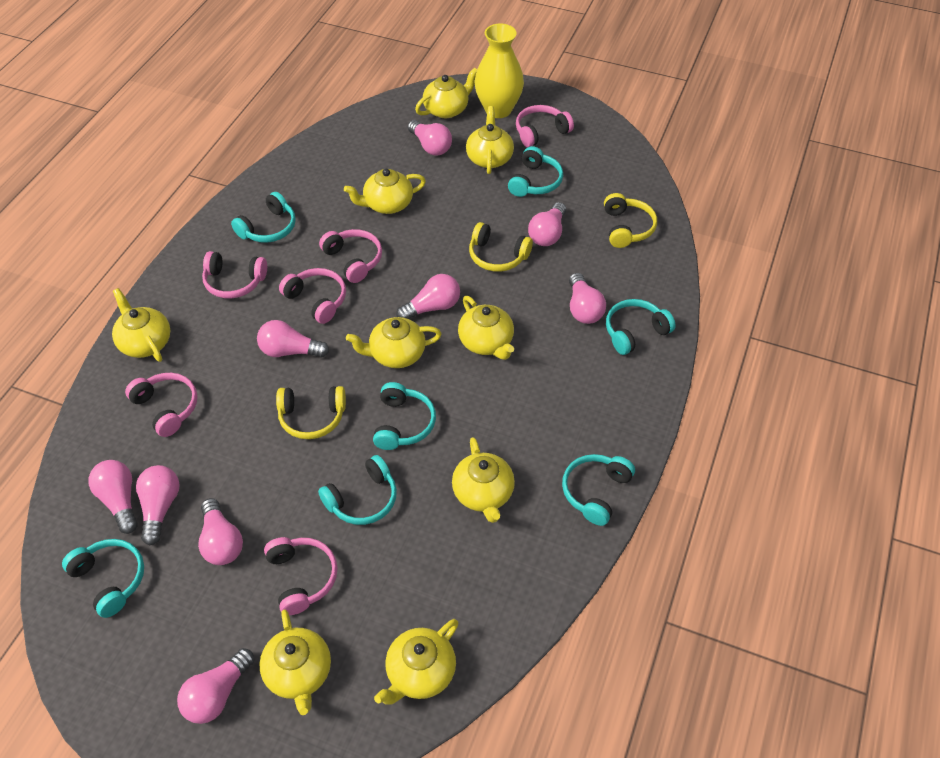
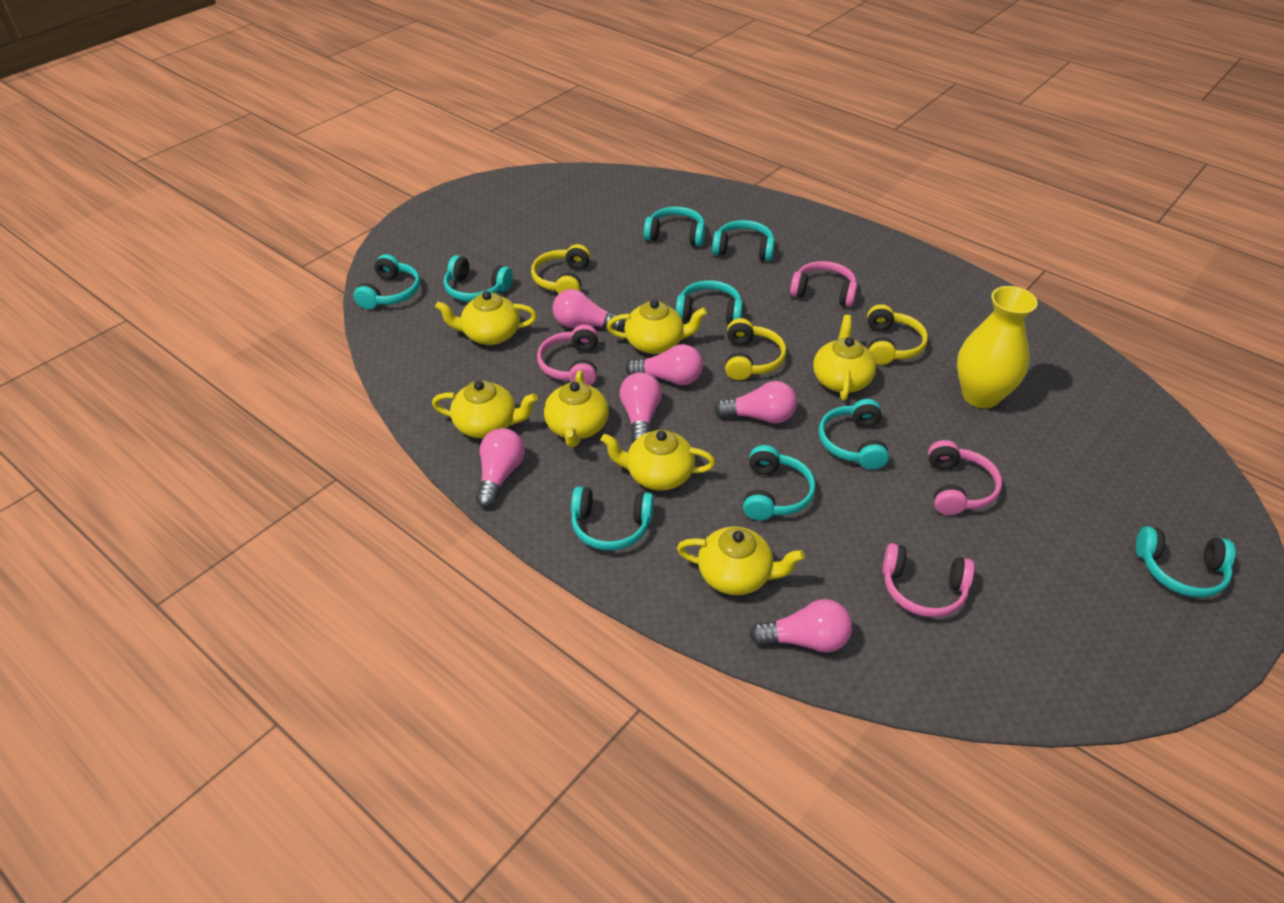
pink headphones: 6 -> 4
pink light bulb: 9 -> 6
turquoise headphones: 7 -> 9
yellow teapot: 9 -> 7

